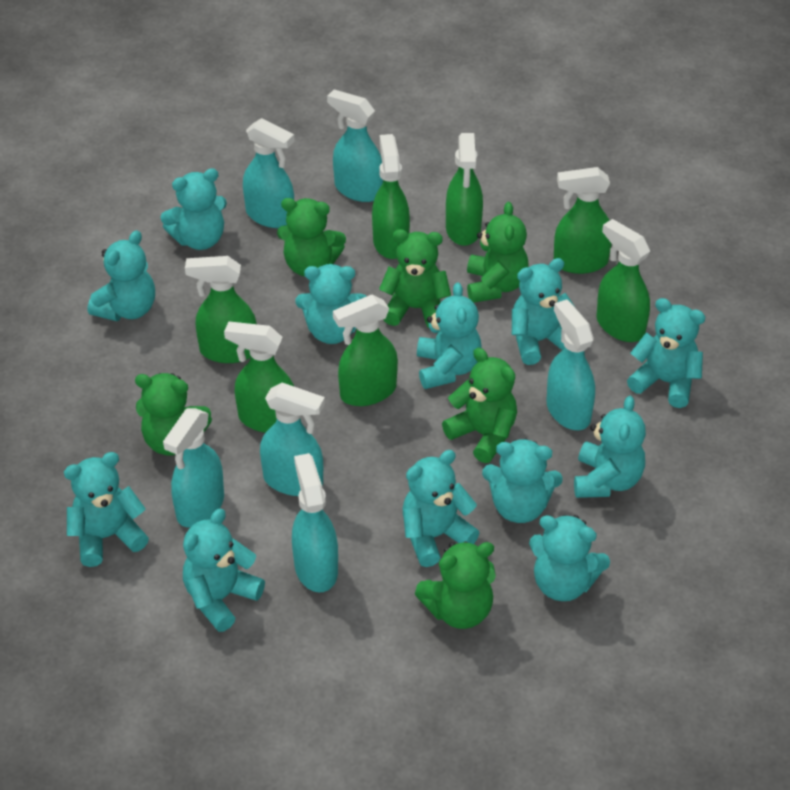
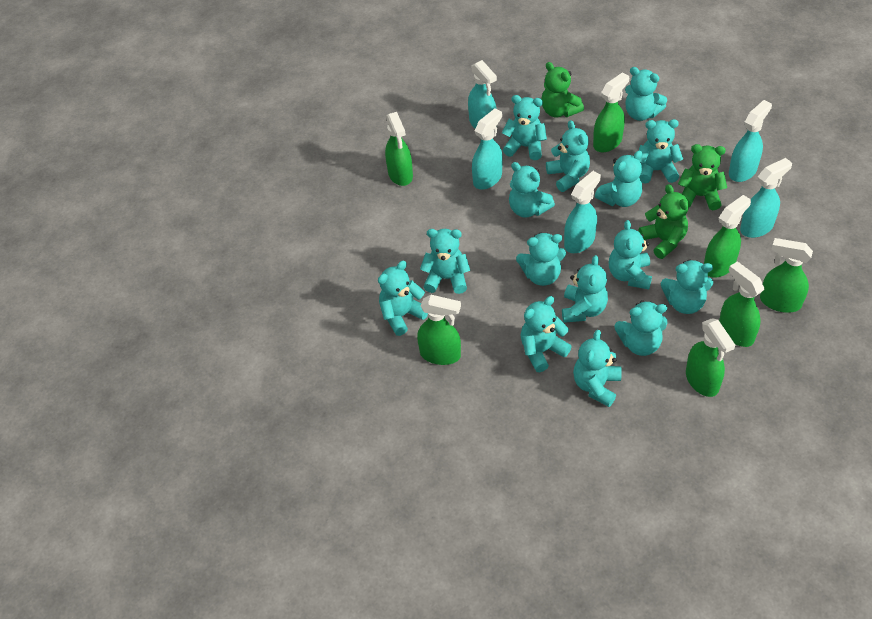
green teddy bear: 6 -> 3
turquoise spray bottle: 6 -> 5
turquoise teddy bear: 12 -> 15

